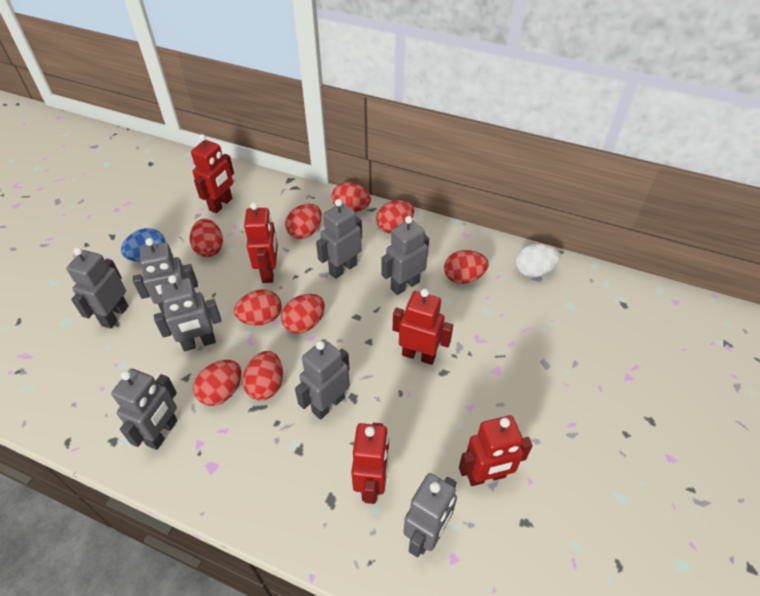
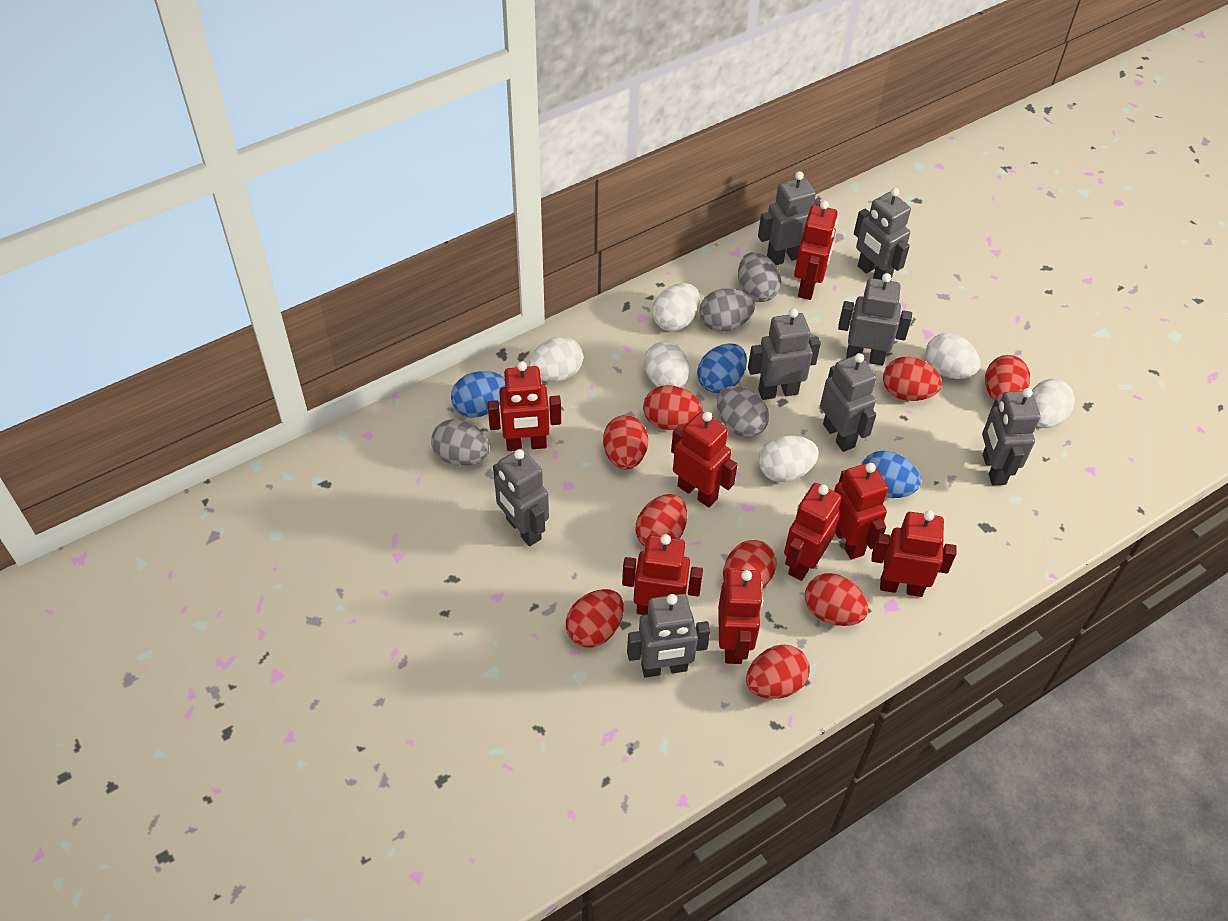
blue egg: 1 -> 3
grey egg: 0 -> 4
red robot: 5 -> 8
white egg: 1 -> 6

